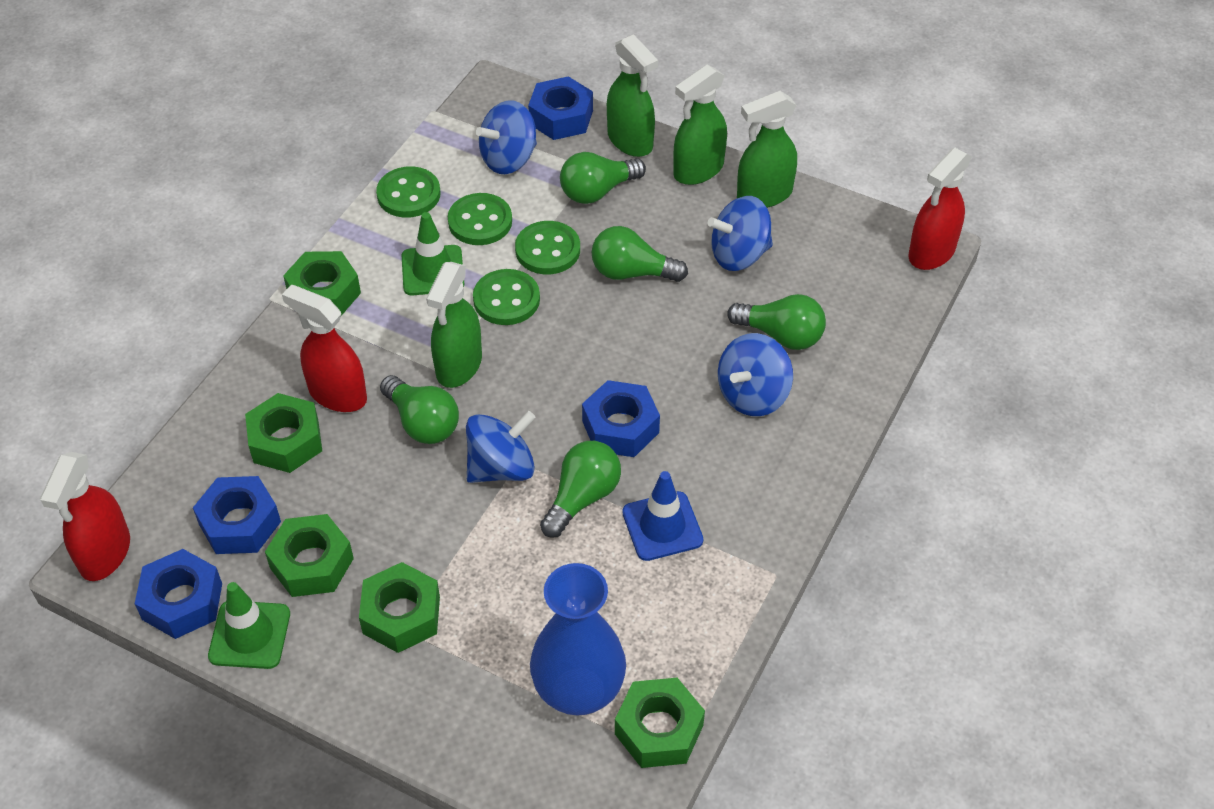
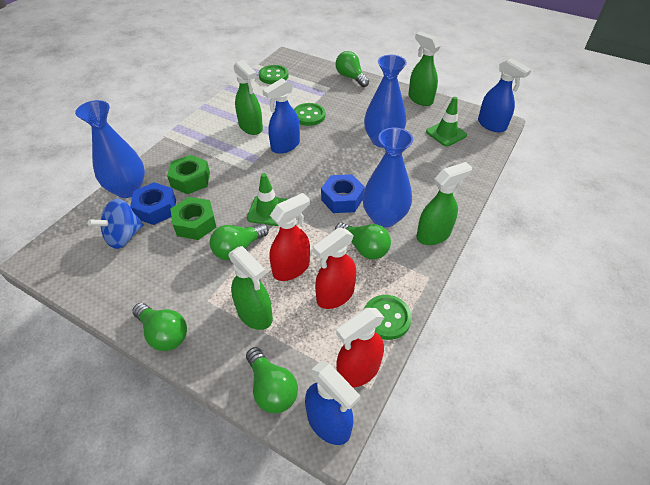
blue nut: 4 -> 2
blue spinning top: 4 -> 1
blue spray bottle: 0 -> 3
blue traffic cone: 1 -> 0
blue vase: 1 -> 3
green button: 4 -> 3
green nut: 5 -> 2

